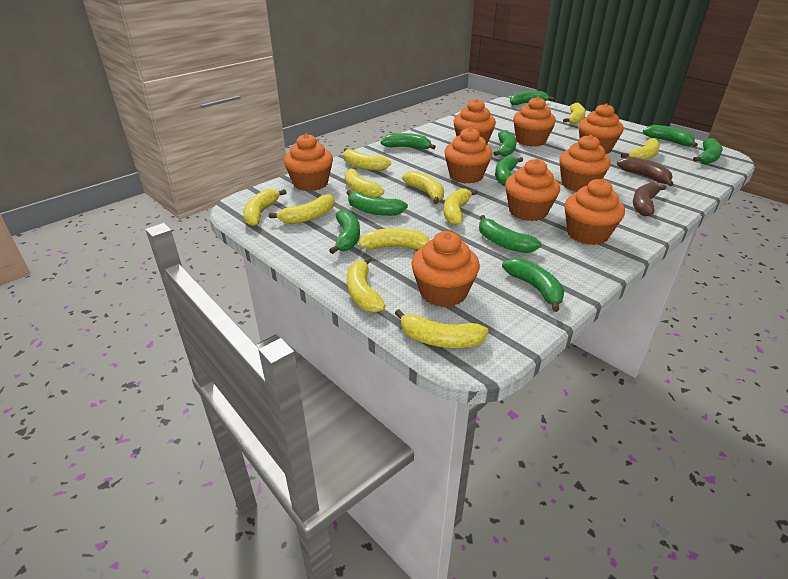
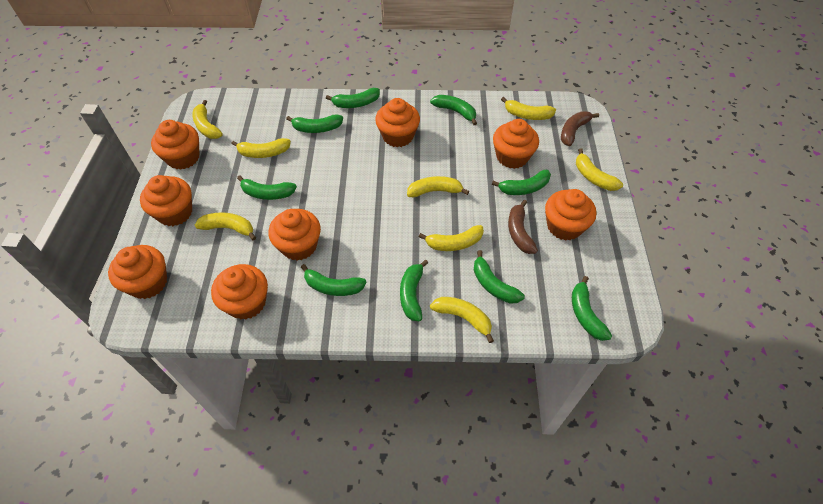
green banana: 10 -> 9
orange cupcake: 9 -> 8
yellow banana: 11 -> 8

